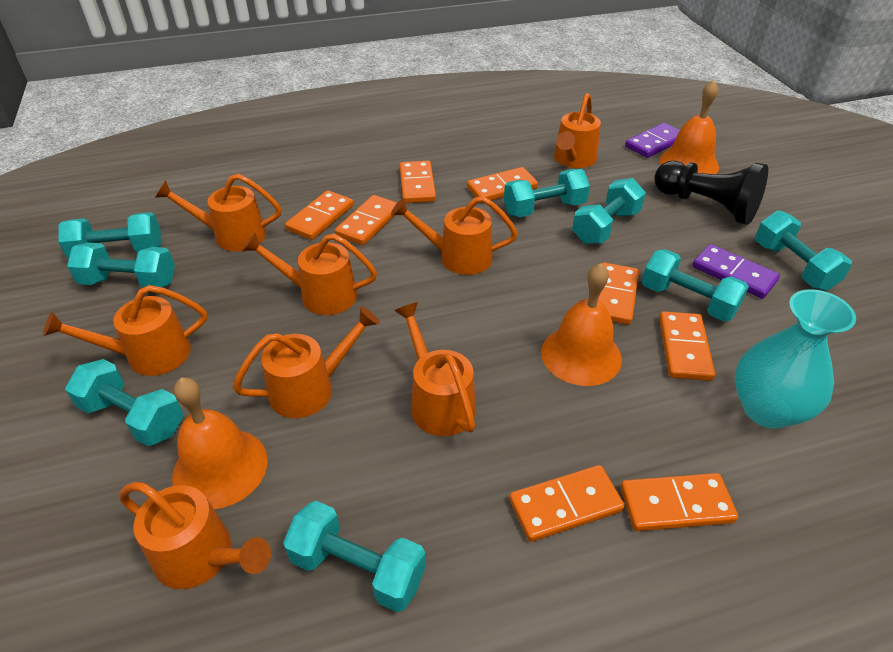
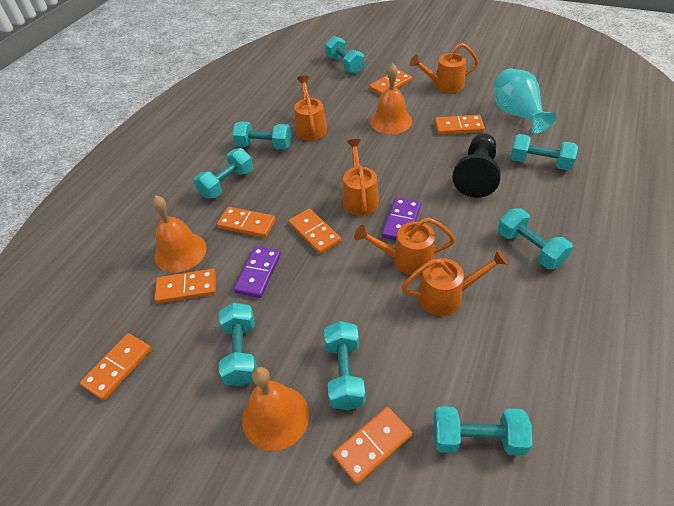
orange domino: 8 -> 7
orange watering can: 8 -> 5

